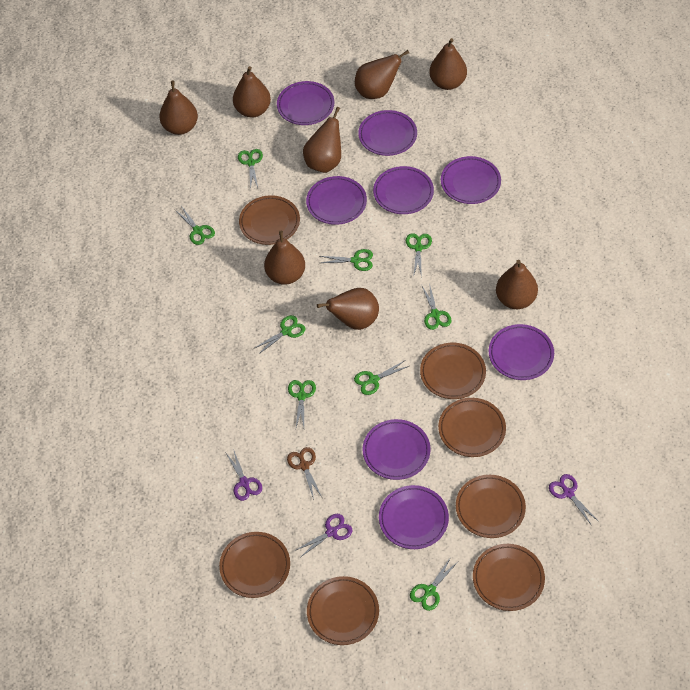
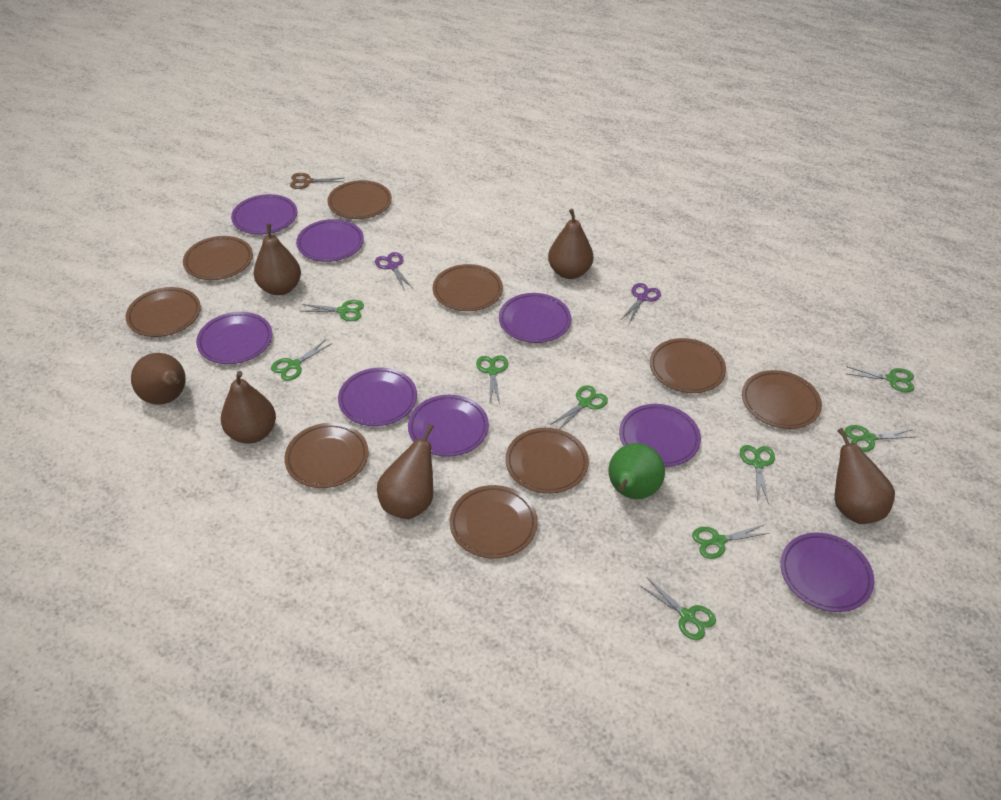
brown pear: 8 -> 6
brown plate: 7 -> 9
green pear: 0 -> 1
purple scissors: 3 -> 2

